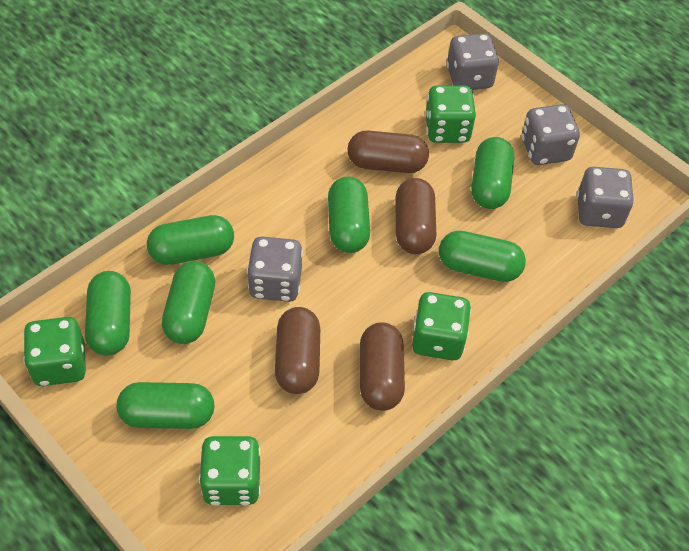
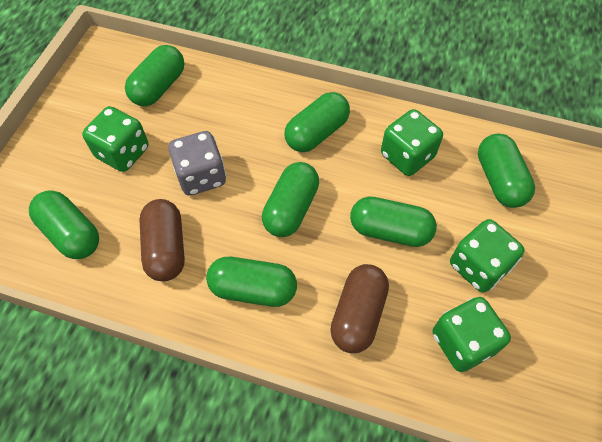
brown capsule: 4 -> 2
grey dice: 4 -> 1

